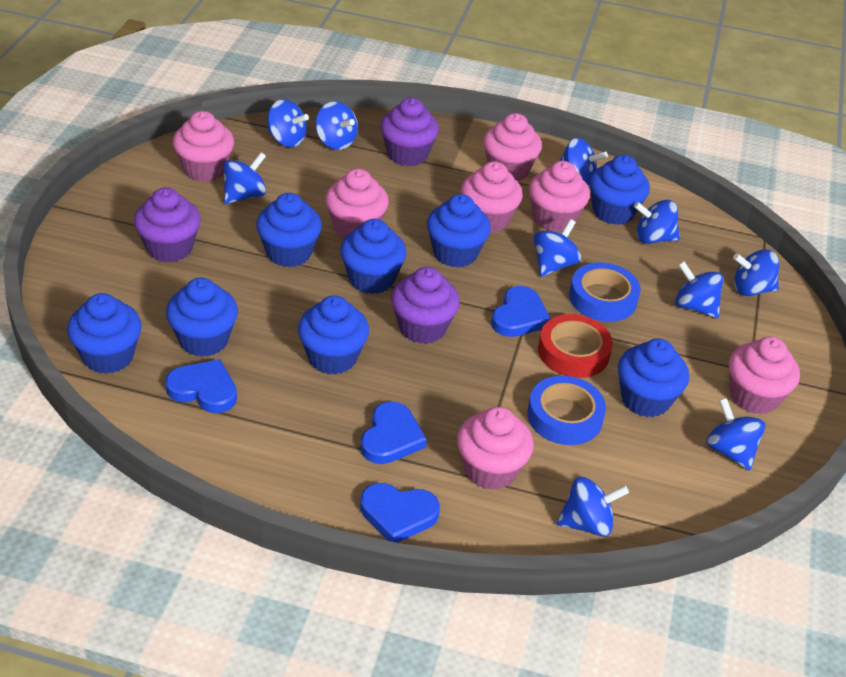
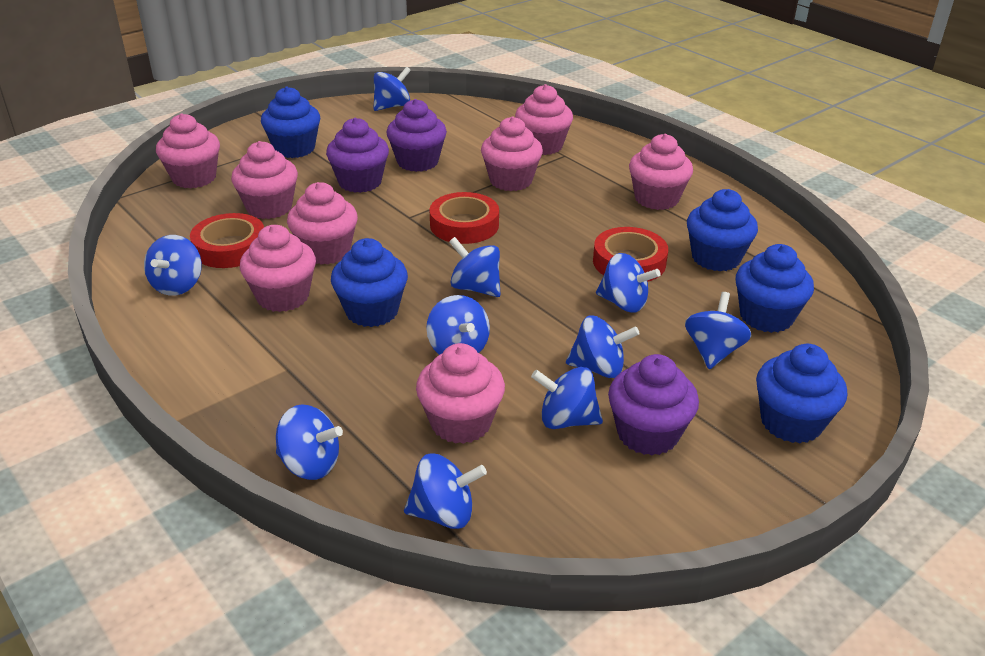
blue cupcake: 8 -> 5
blue heart: 4 -> 0
blue tape: 2 -> 0
pink cupcake: 7 -> 8
red tape: 1 -> 3

